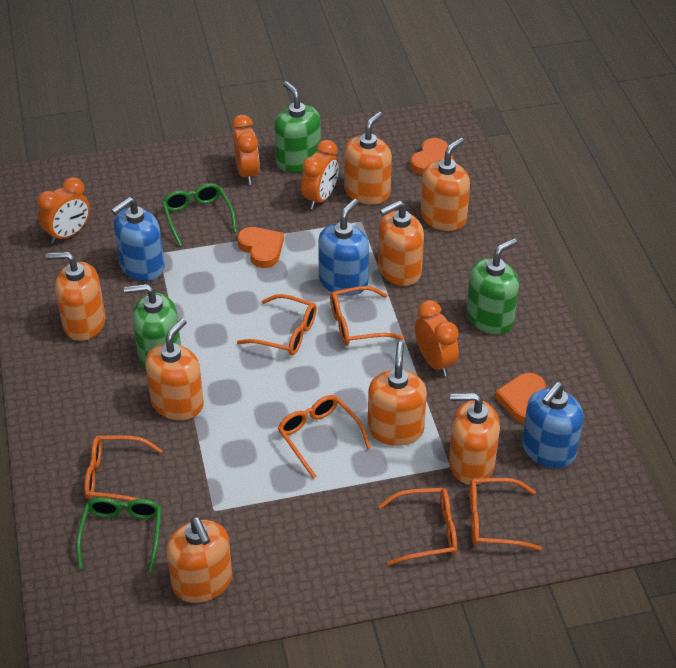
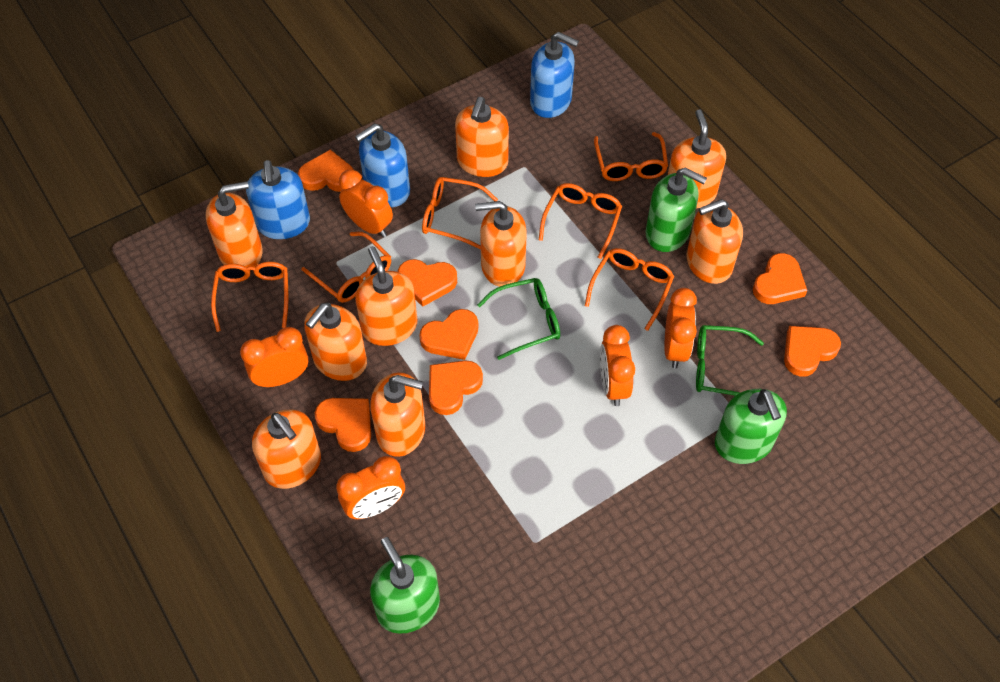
orange clock: 4 -> 5
orange heart: 3 -> 7
orange soap dispenser: 8 -> 9

